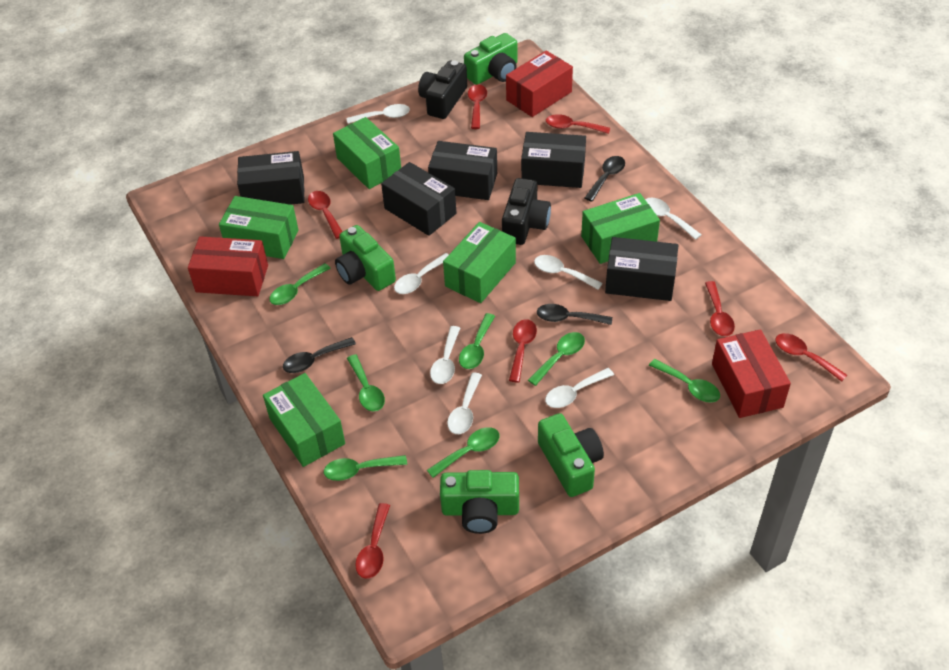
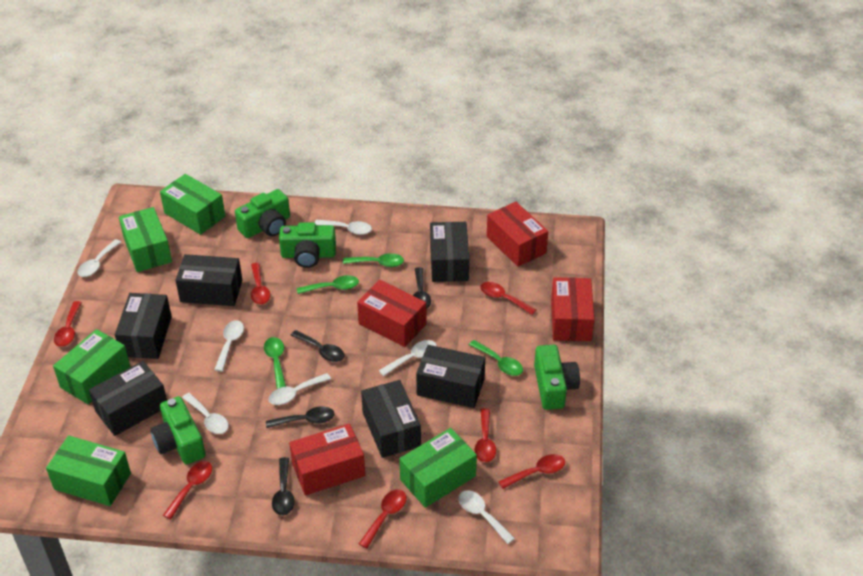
black box: 5 -> 6
black camera: 2 -> 0
black spoon: 3 -> 4
green spoon: 7 -> 4
red box: 3 -> 4

